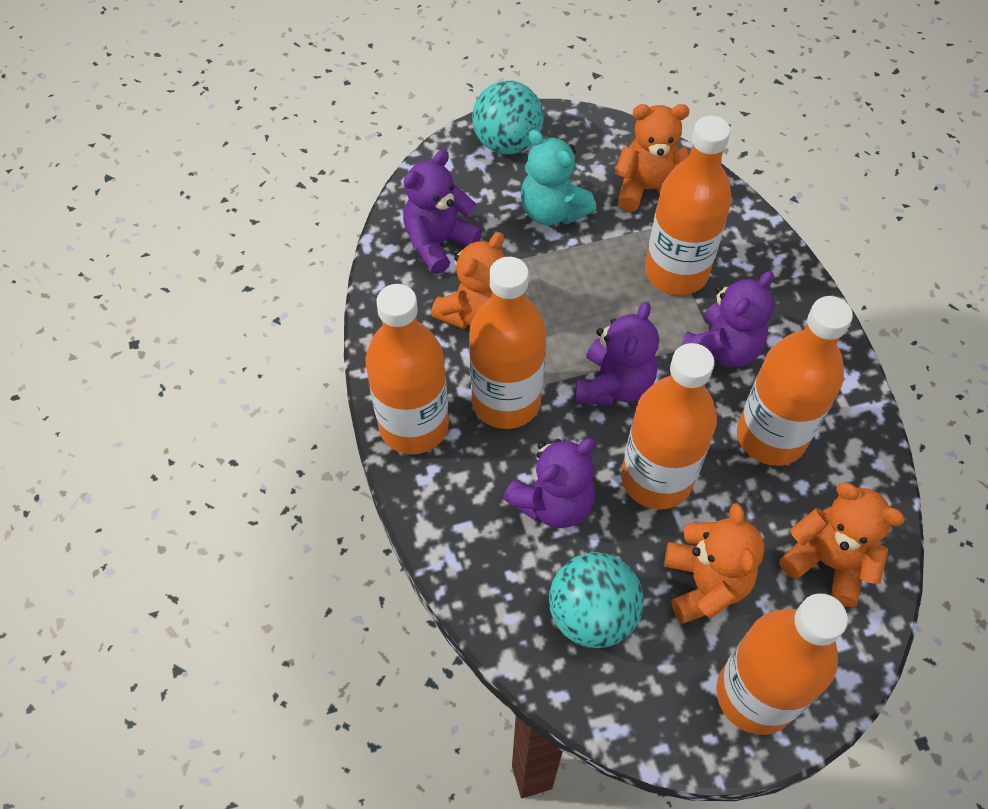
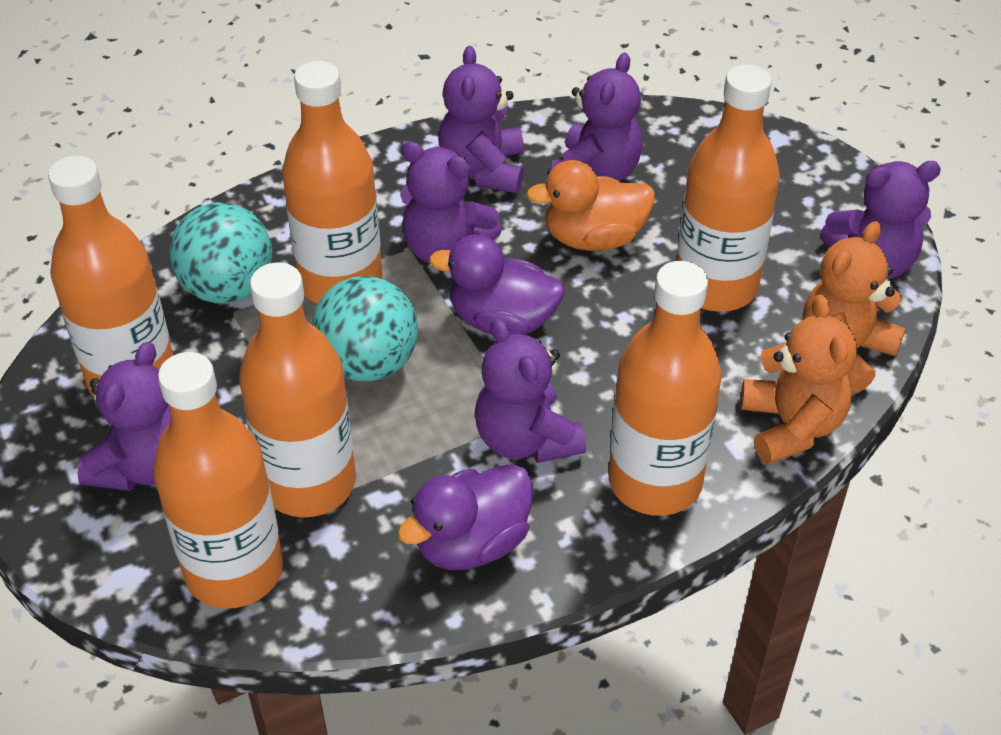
orange duck: 0 -> 1
orange teddy bear: 4 -> 2
purple duck: 0 -> 2
purple teddy bear: 4 -> 6
turquoise teddy bear: 1 -> 0

